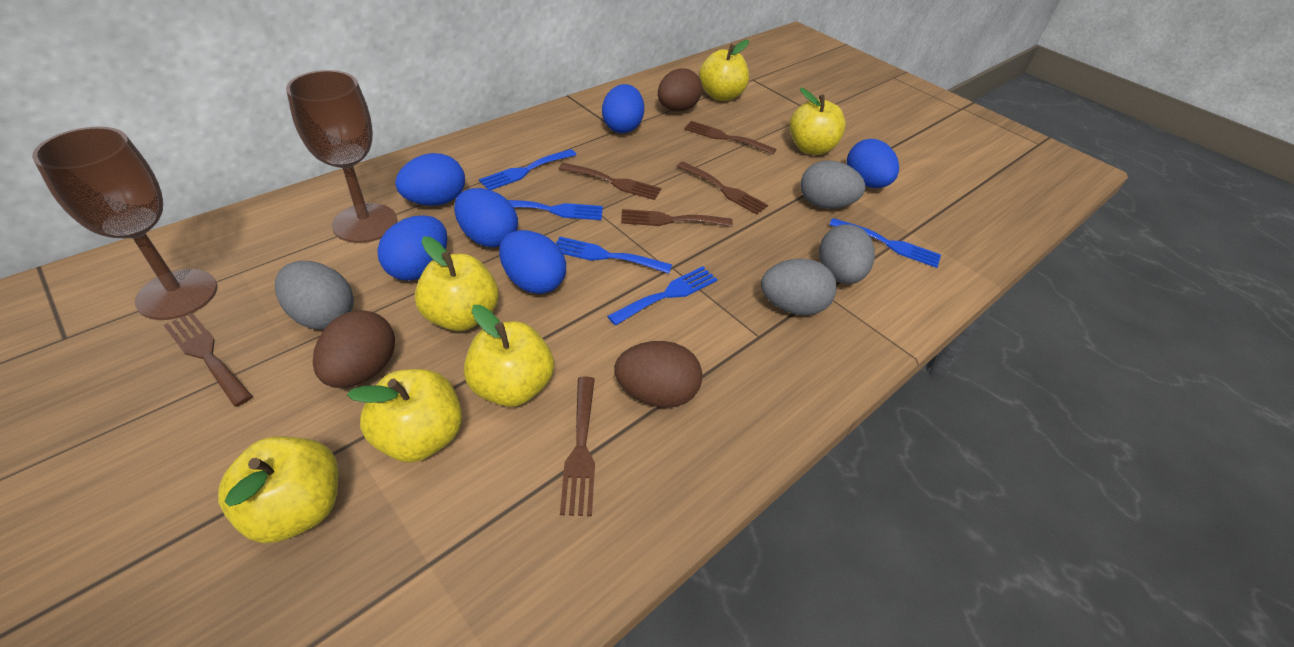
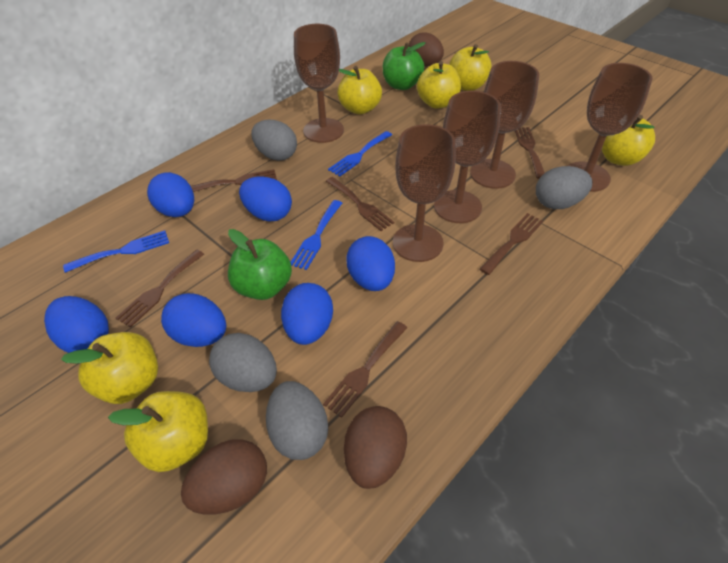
blue fork: 5 -> 3
brown goblet: 2 -> 5
green apple: 0 -> 2

